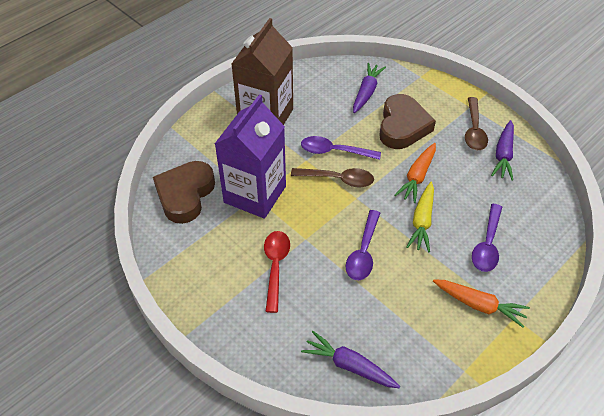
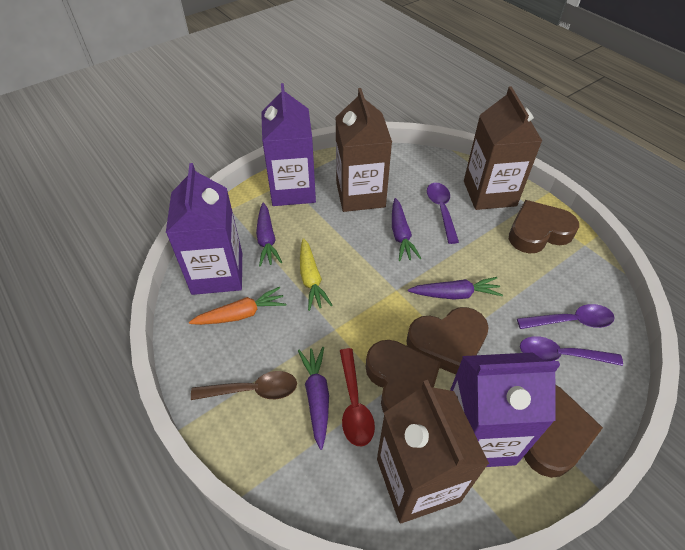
brown carton: 1 -> 3
brown heart: 2 -> 4
brown spoon: 2 -> 1
orange carrot: 2 -> 1
purple carrot: 3 -> 4
purple carton: 1 -> 3

